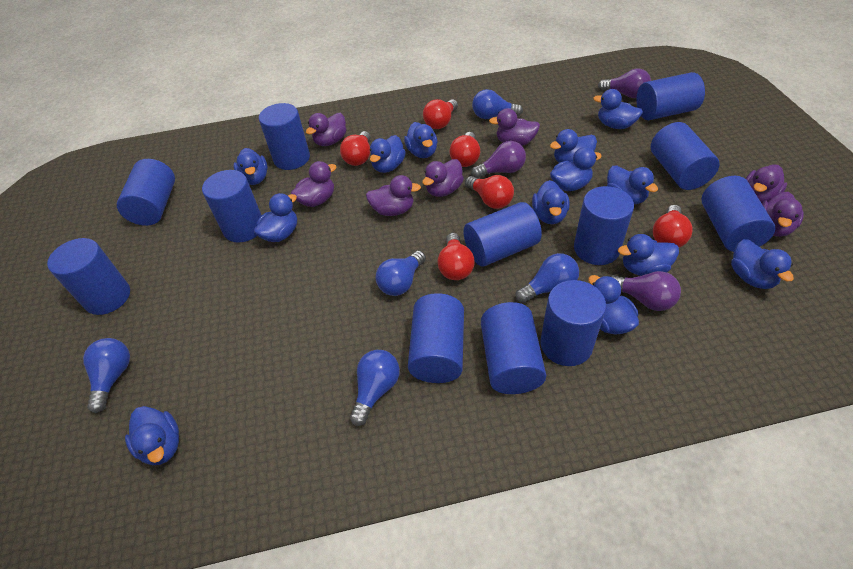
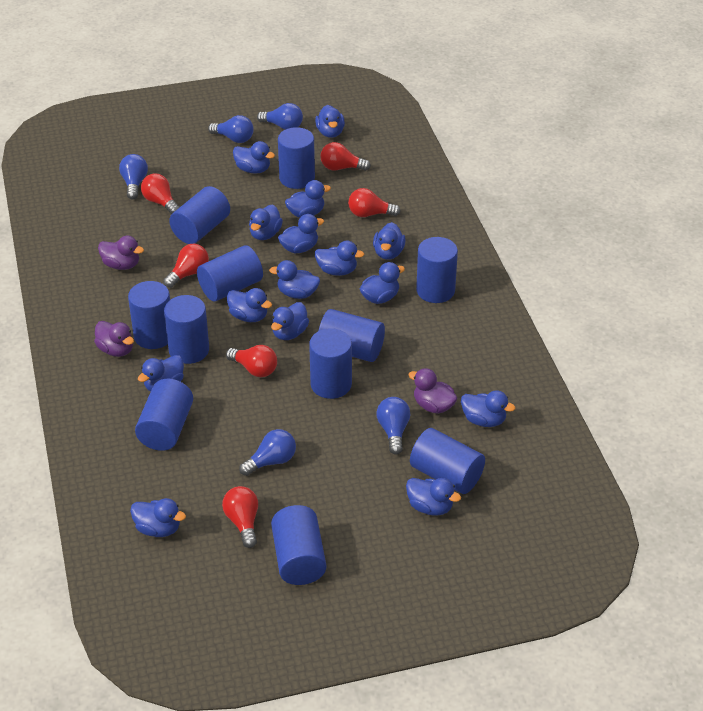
blue cylinder: 12 -> 11
blue duck: 13 -> 15
purple duck: 7 -> 3
purple light bulb: 3 -> 0

